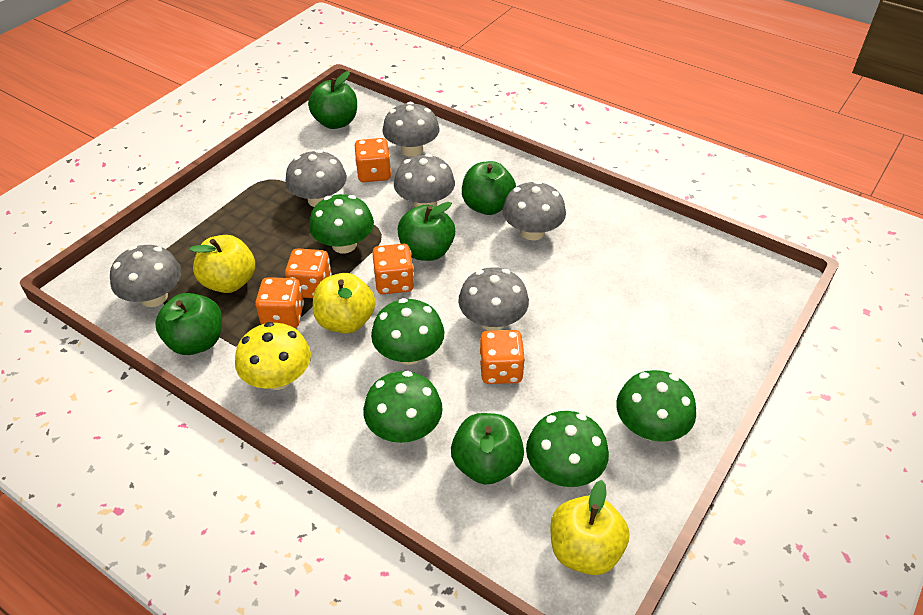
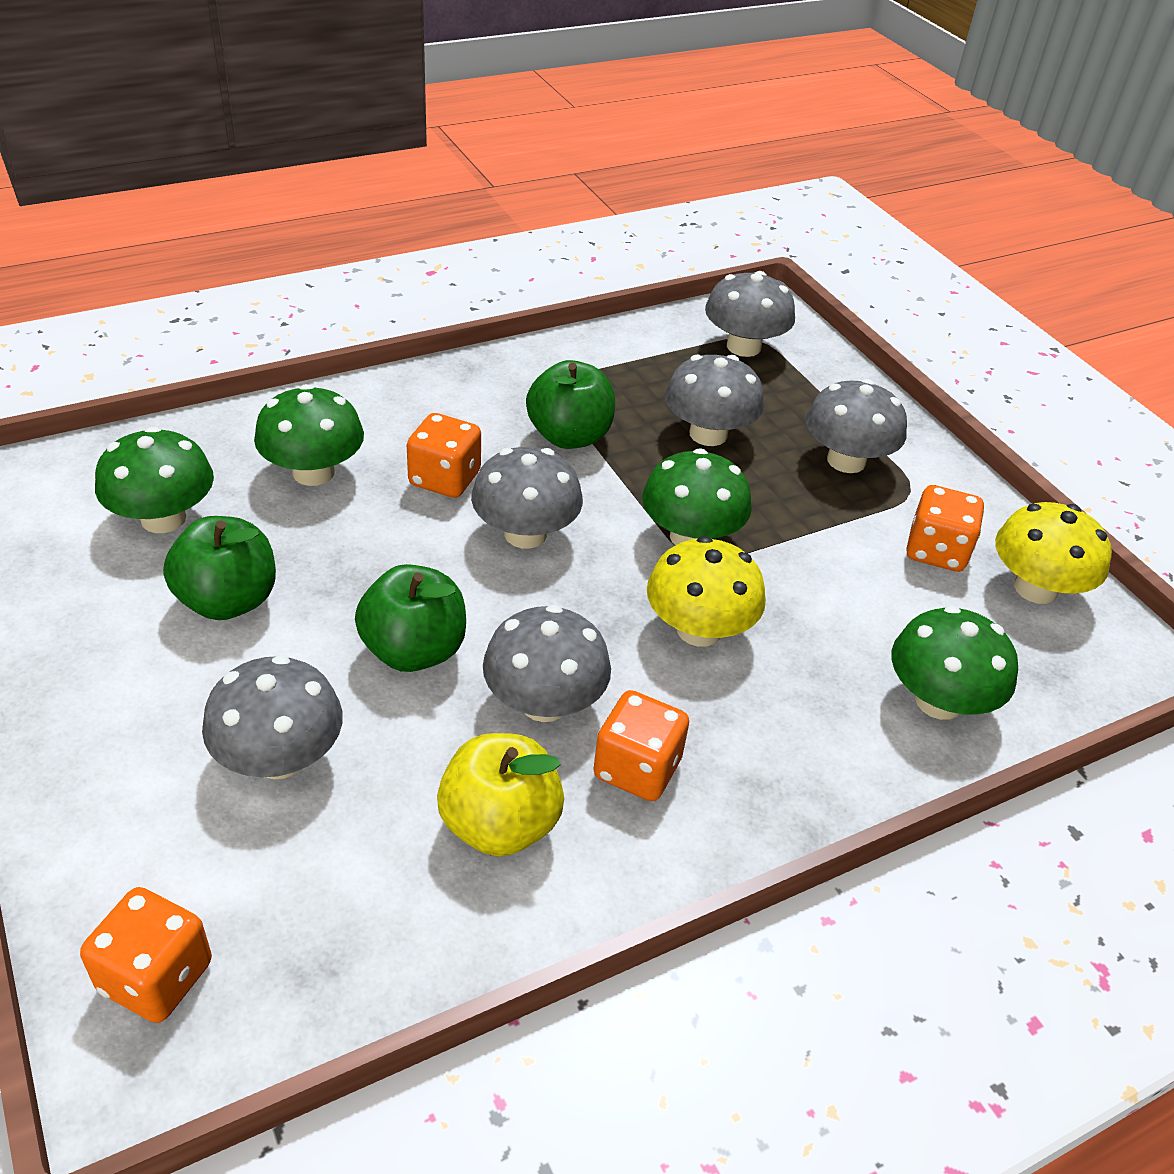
green apple: 5 -> 3
green mushroom: 5 -> 4
orange dice: 5 -> 4
yellow apple: 3 -> 1
yellow mushroom: 1 -> 2

